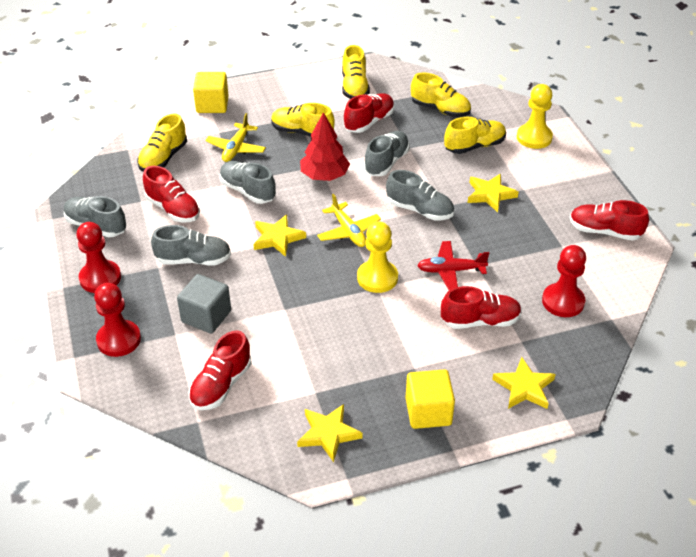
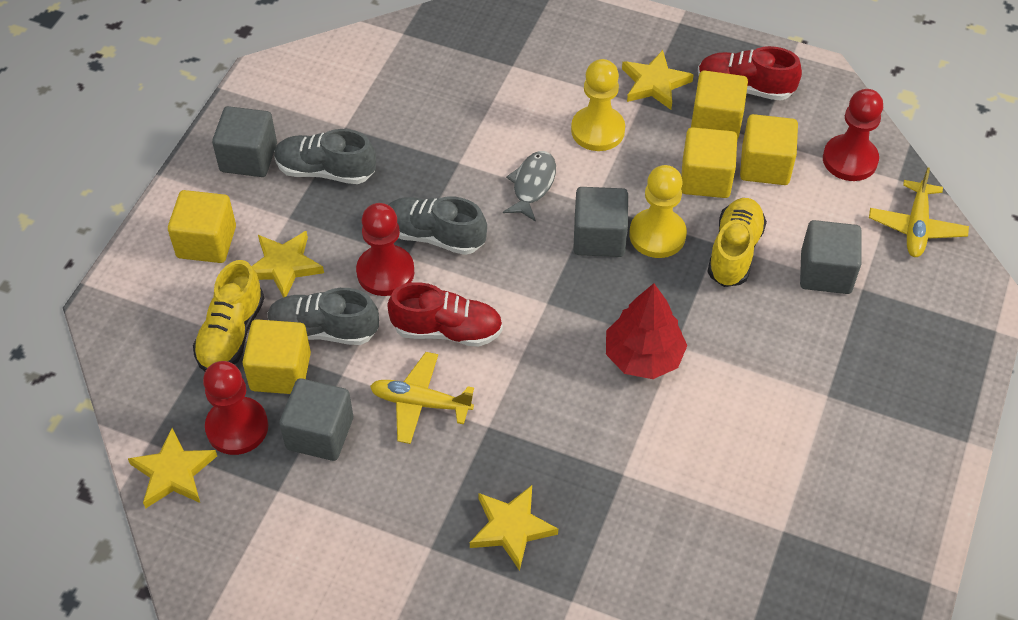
grey cube: 1 -> 4
grey fish: 0 -> 1
grey shoe: 5 -> 3
red plane: 1 -> 0
red shoe: 5 -> 2
yellow cube: 2 -> 5
yellow shoe: 5 -> 2

